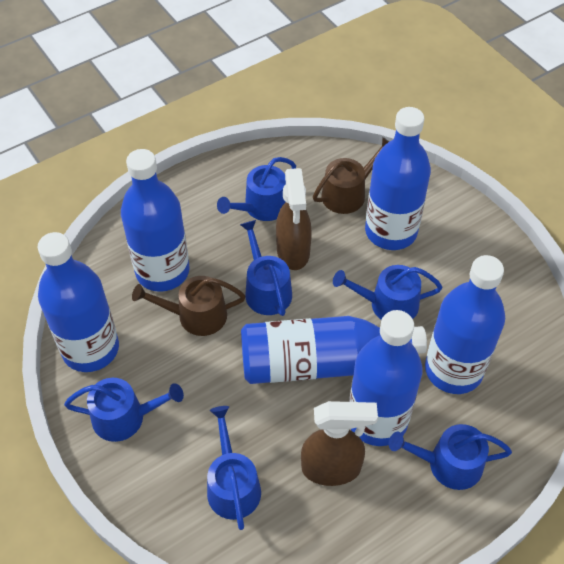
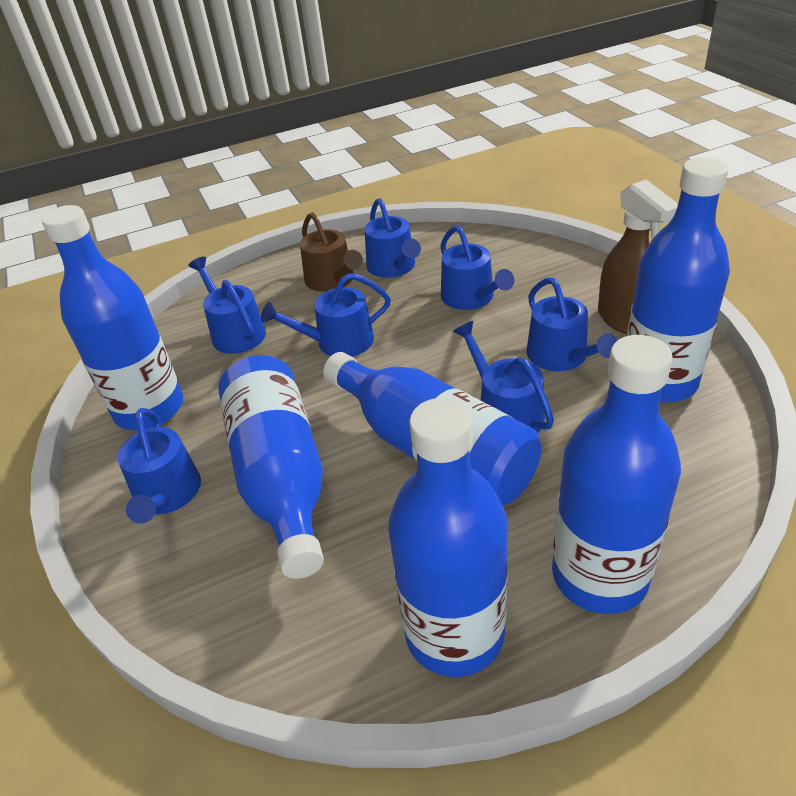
blue watering can: 6 -> 7
brown spray bottle: 2 -> 1
brown watering can: 2 -> 1

